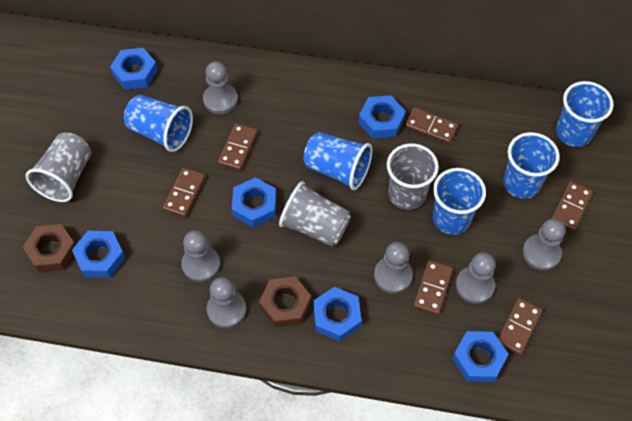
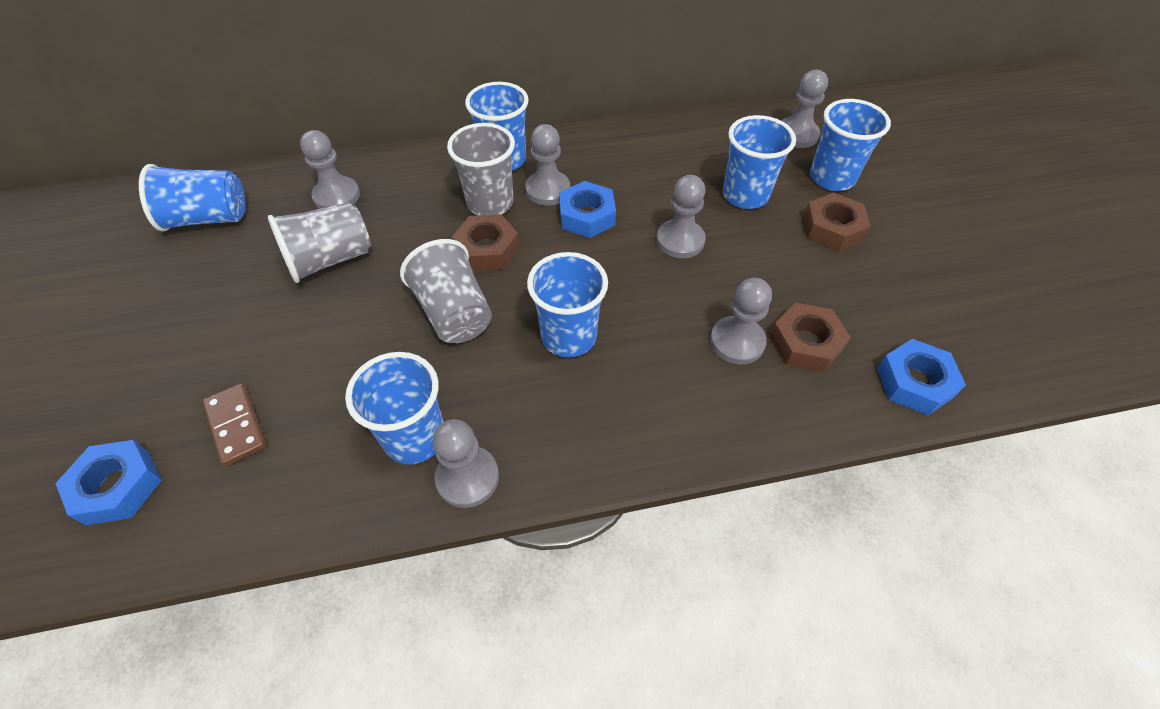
blue cup: 5 -> 6
blue nut: 6 -> 3
brown domino: 6 -> 1
brown nut: 2 -> 3

